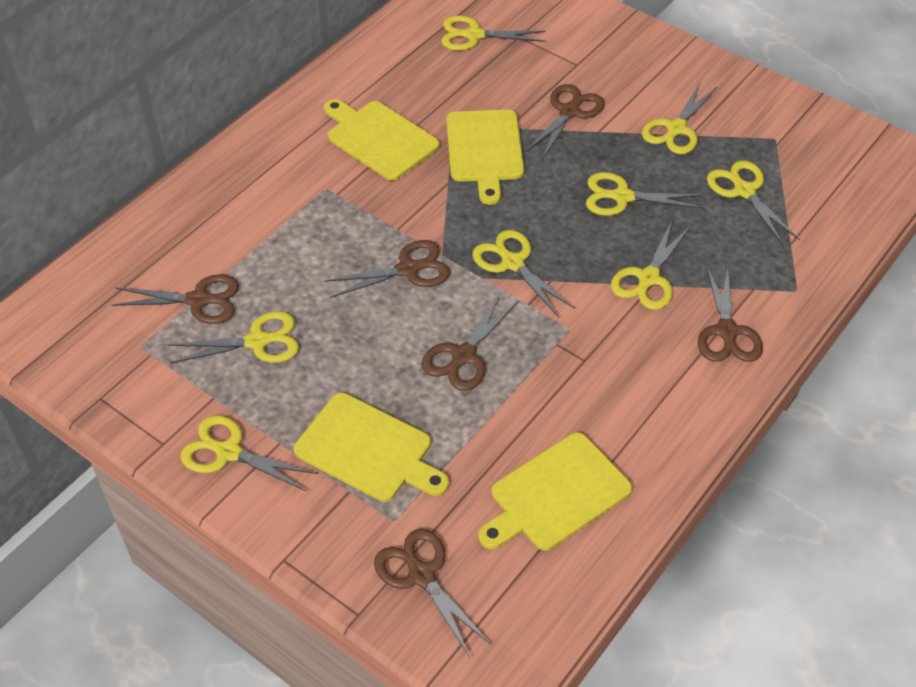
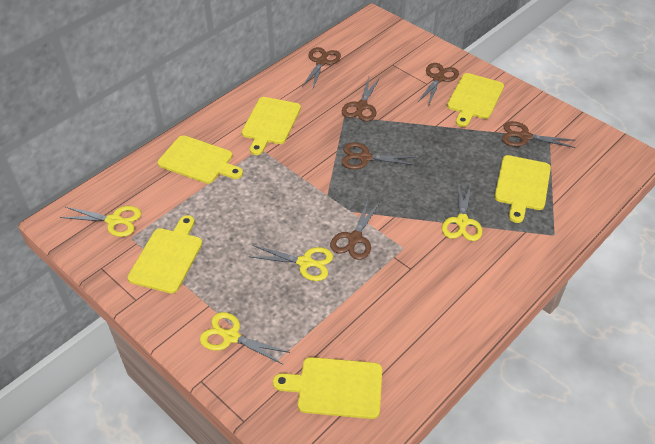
yellow cutting board: 4 -> 6
yellow scissors: 8 -> 4

